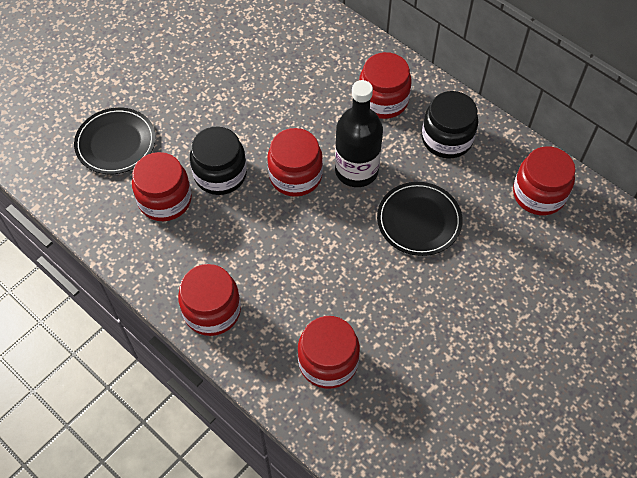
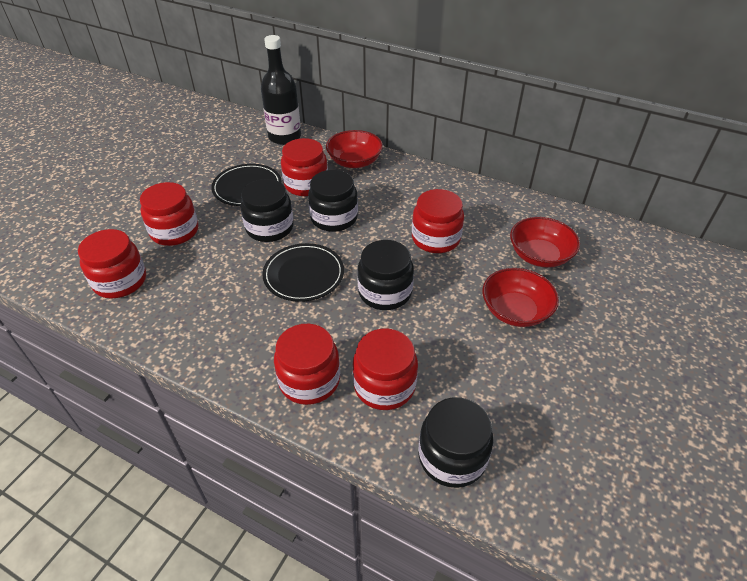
black jar: 2 -> 4
red bowl: 0 -> 3

